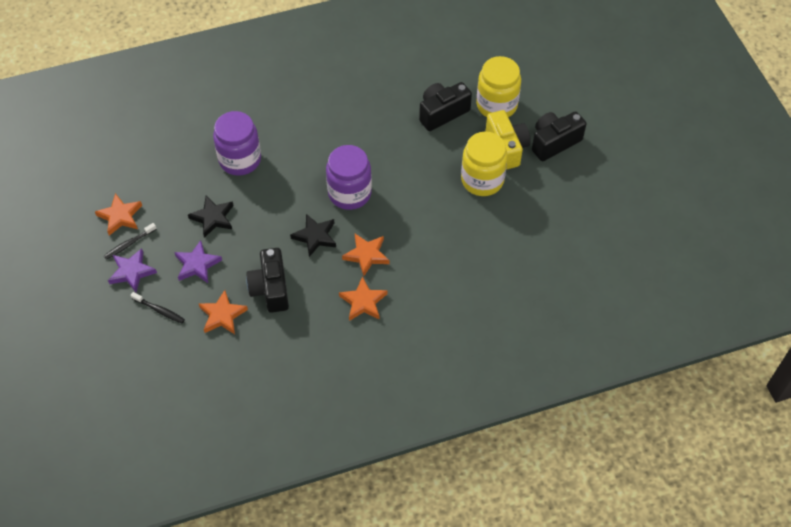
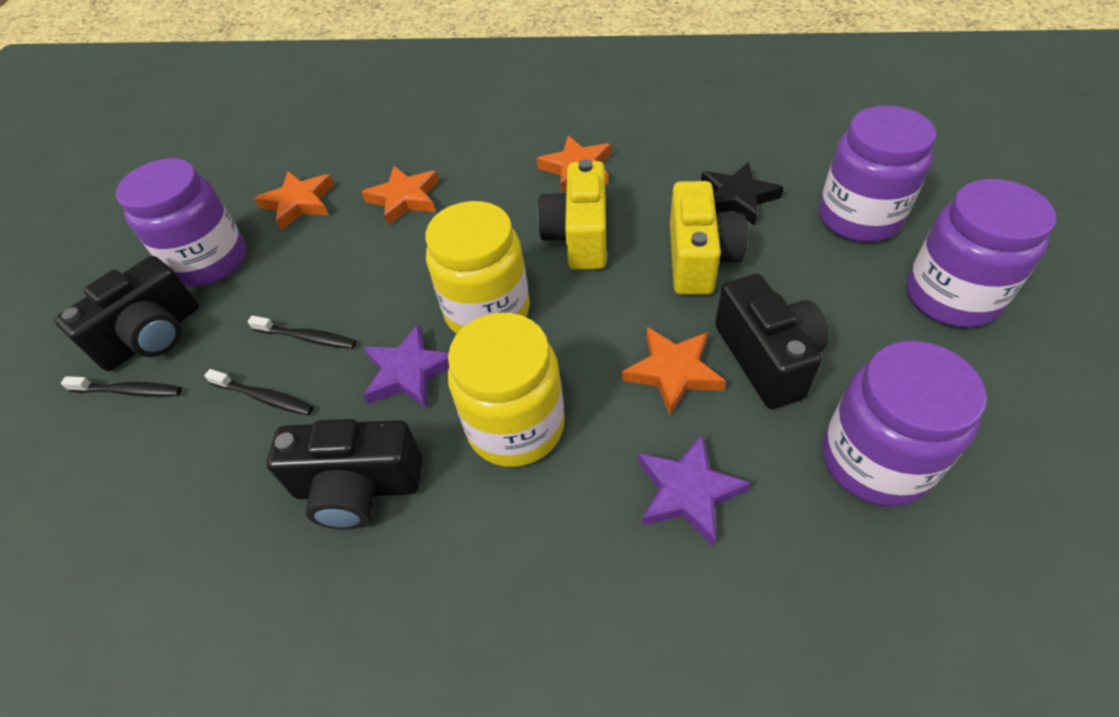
black star: 2 -> 1
black toothbrush: 2 -> 3
purple jar: 2 -> 4
yellow camera: 1 -> 2

